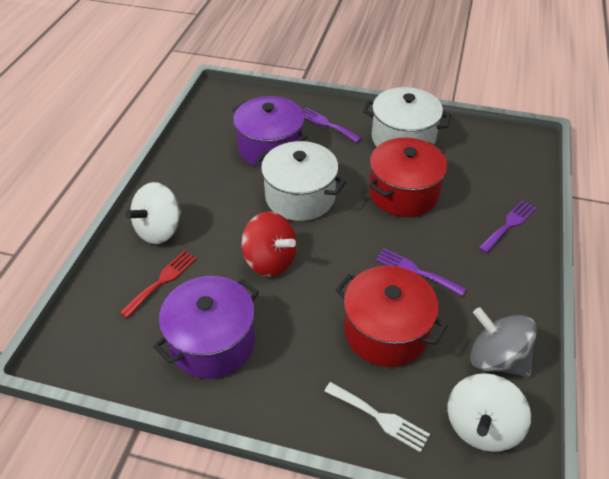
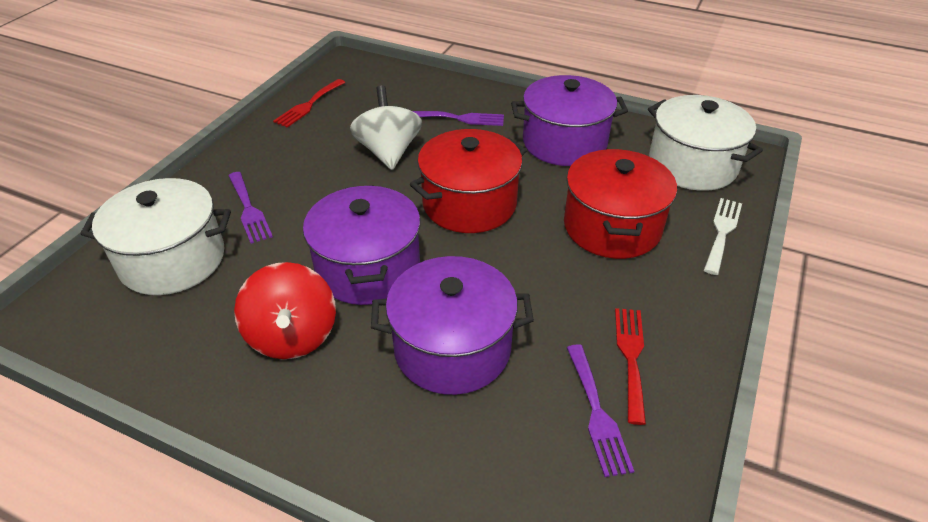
grey spinning top: 1 -> 0
purple pot: 2 -> 3
red fork: 1 -> 2
white spinning top: 2 -> 1

